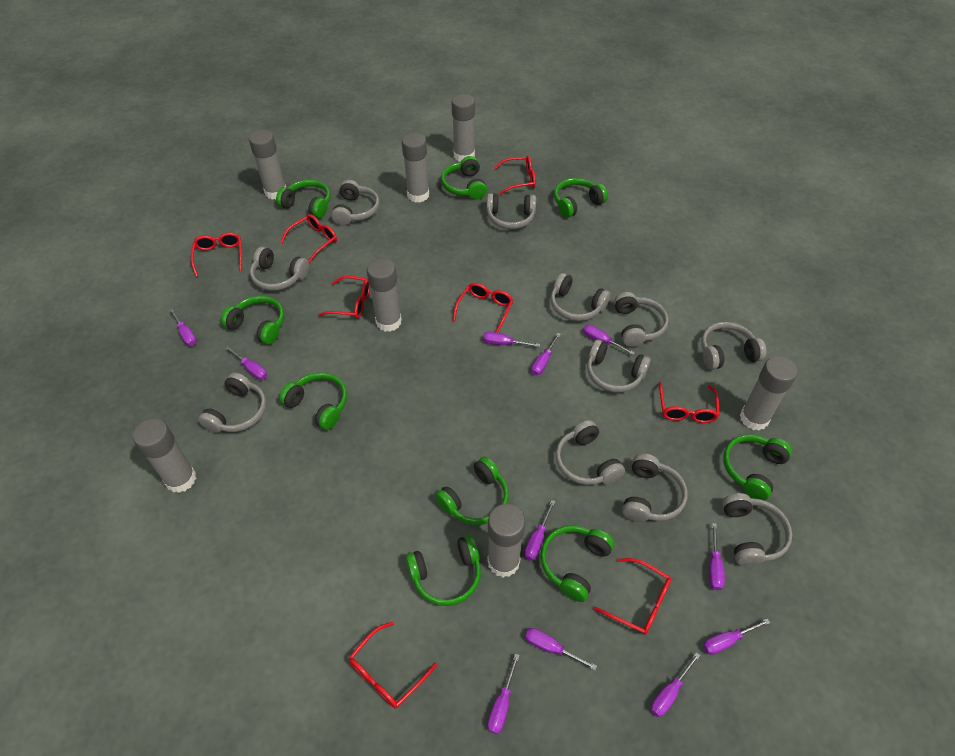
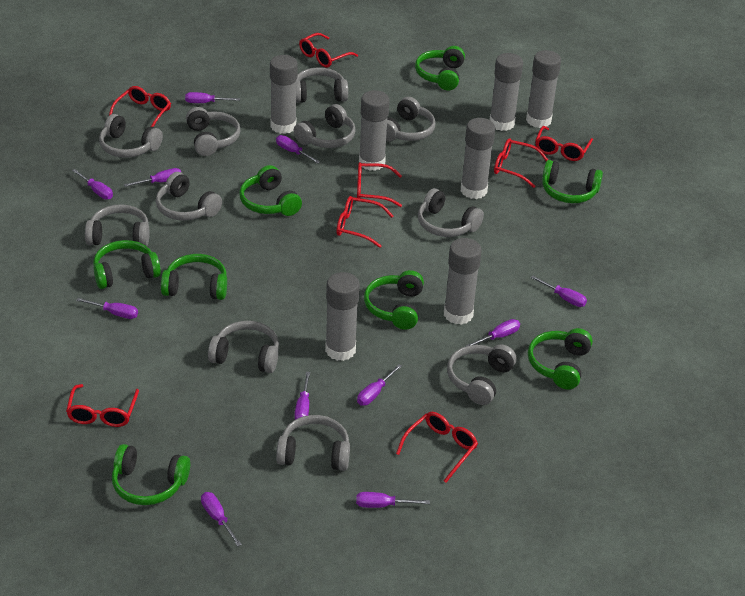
green headphones: 9 -> 8

